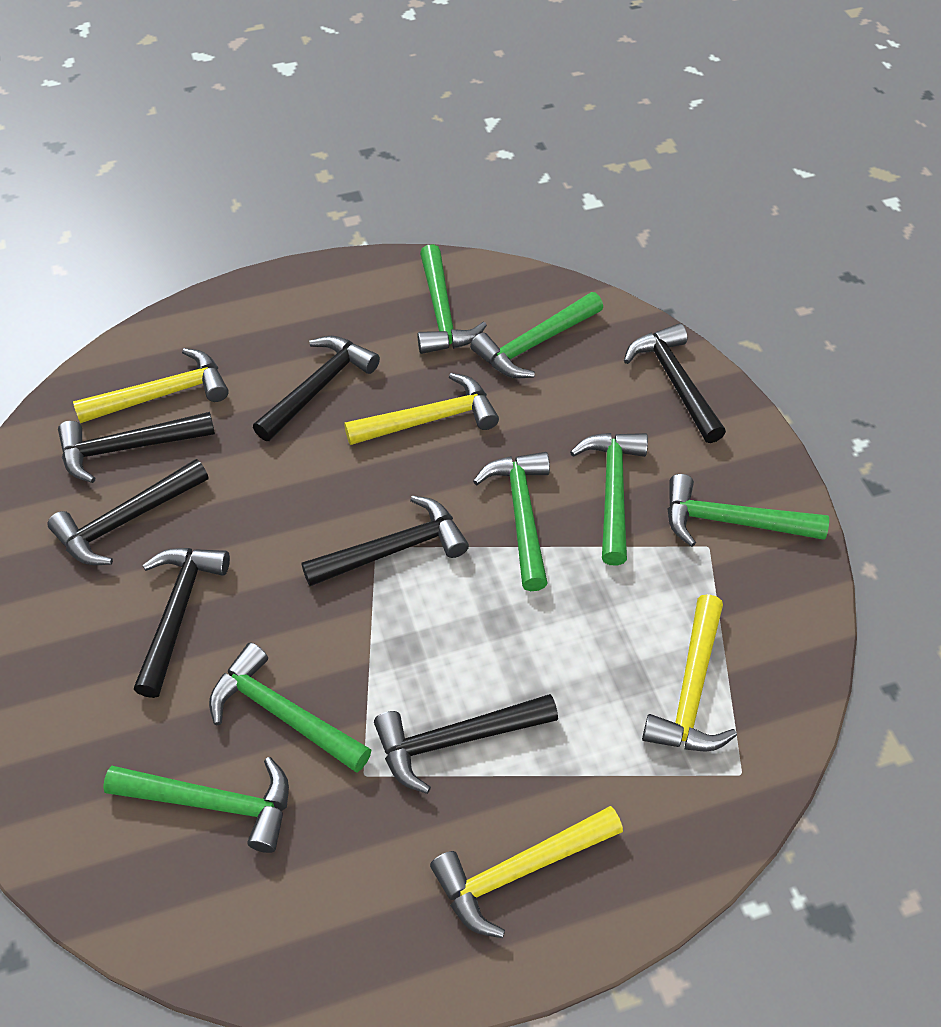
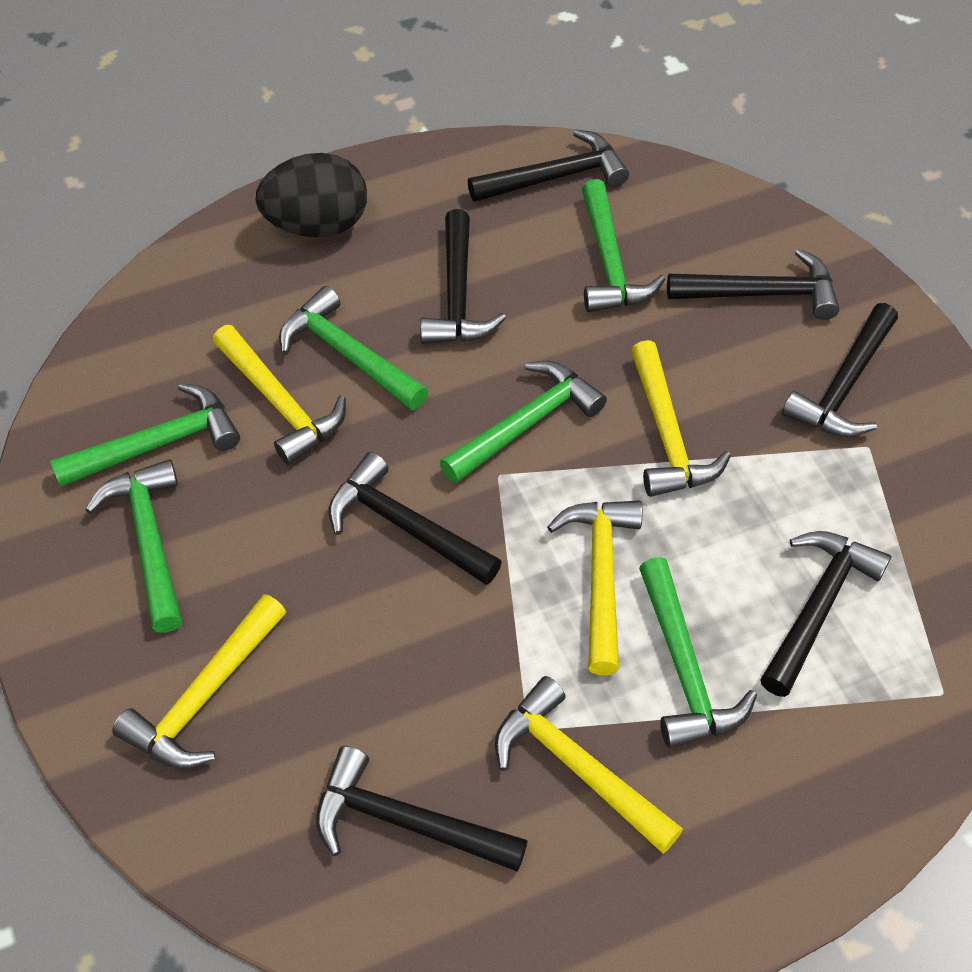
black egg: 0 -> 1
green hammer: 7 -> 6
yellow hammer: 4 -> 5

